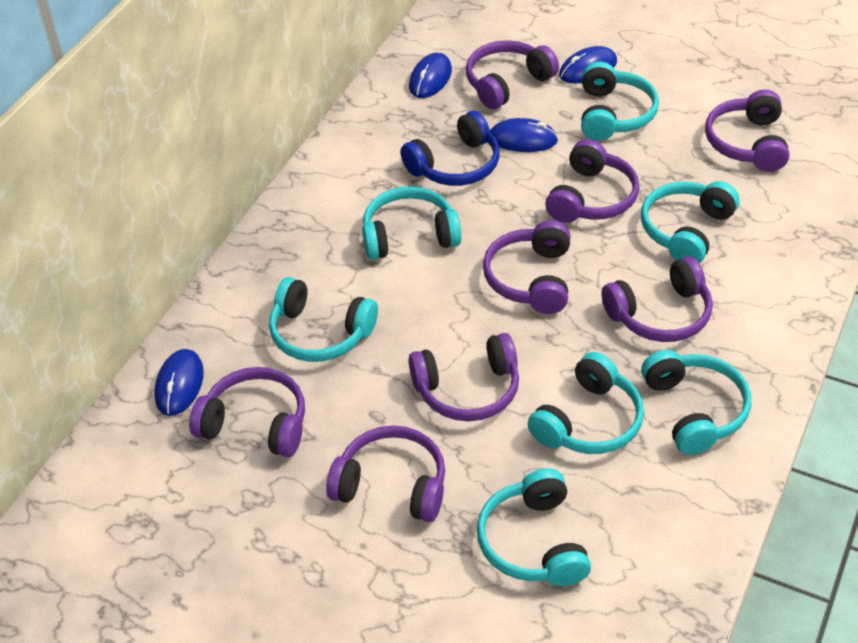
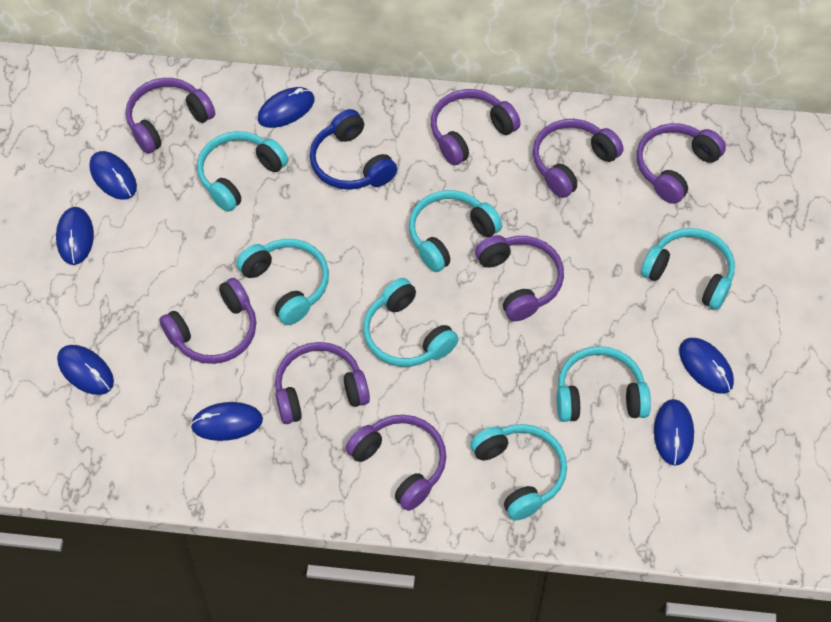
blue mouse: 4 -> 7

